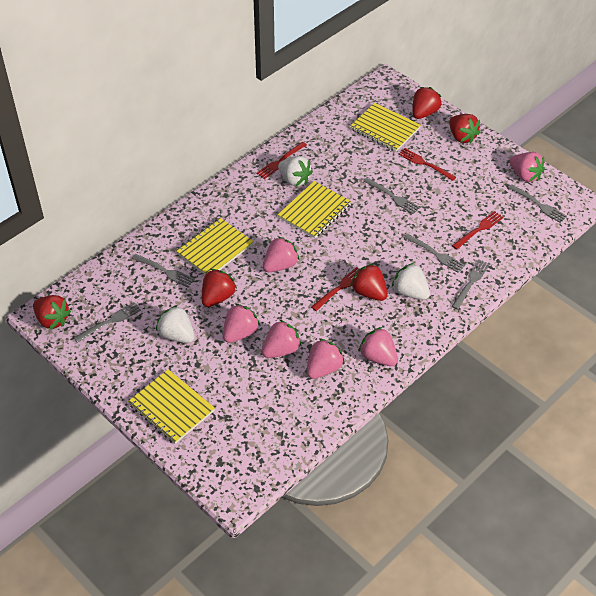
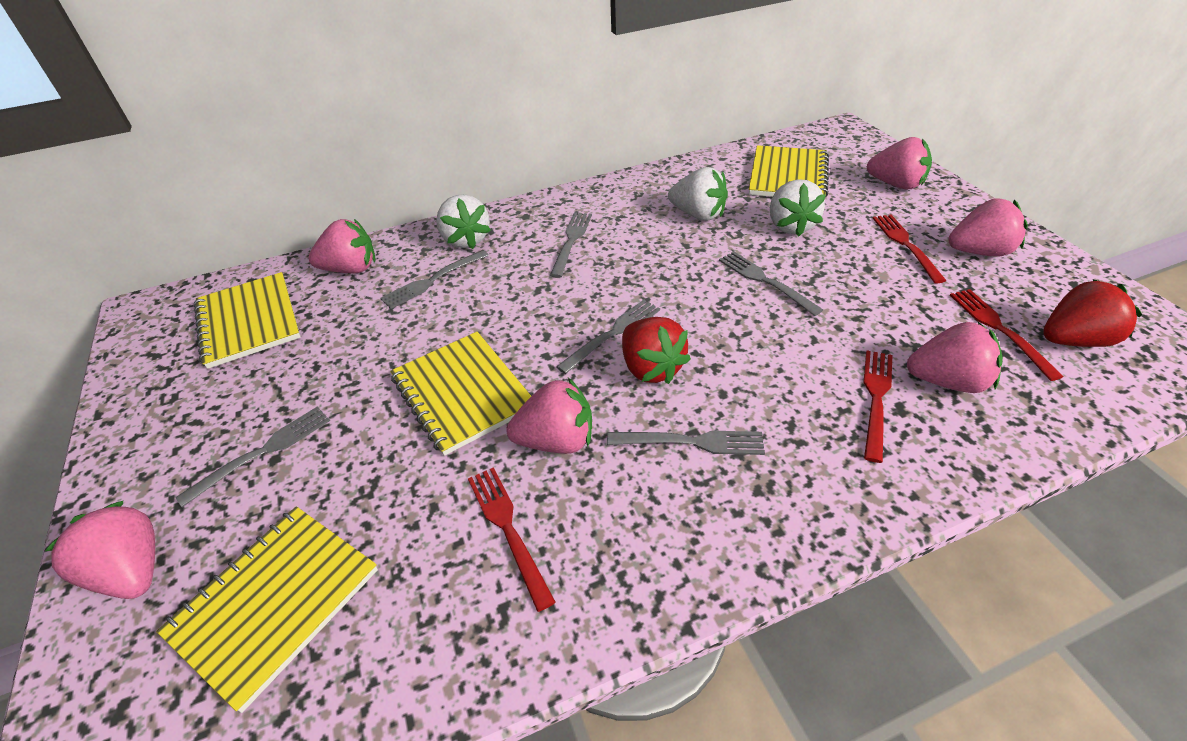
red strawberry: 5 -> 2

